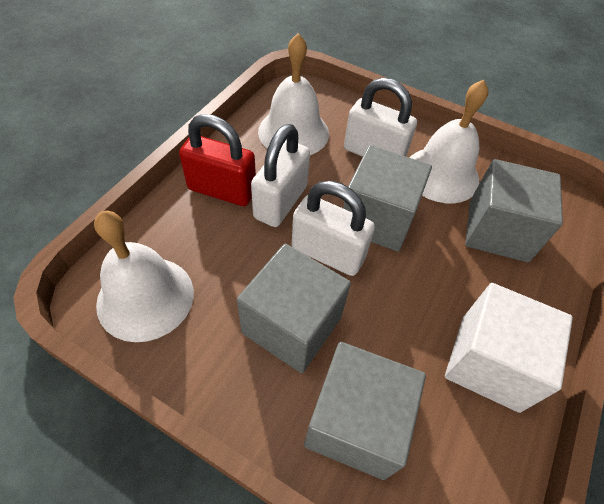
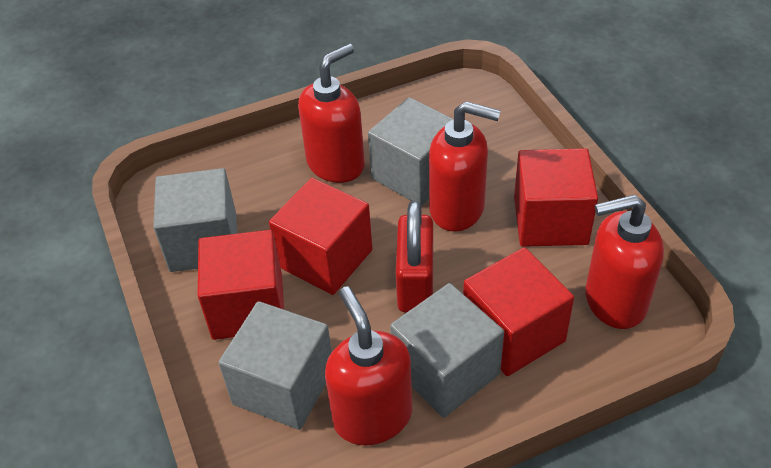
red cube: 0 -> 4
red soap dispenser: 0 -> 4
white bell: 3 -> 0
white cube: 1 -> 0
white padlock: 3 -> 0

